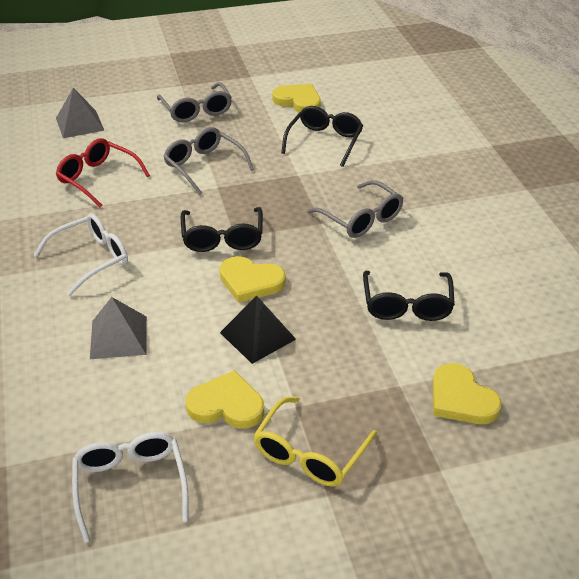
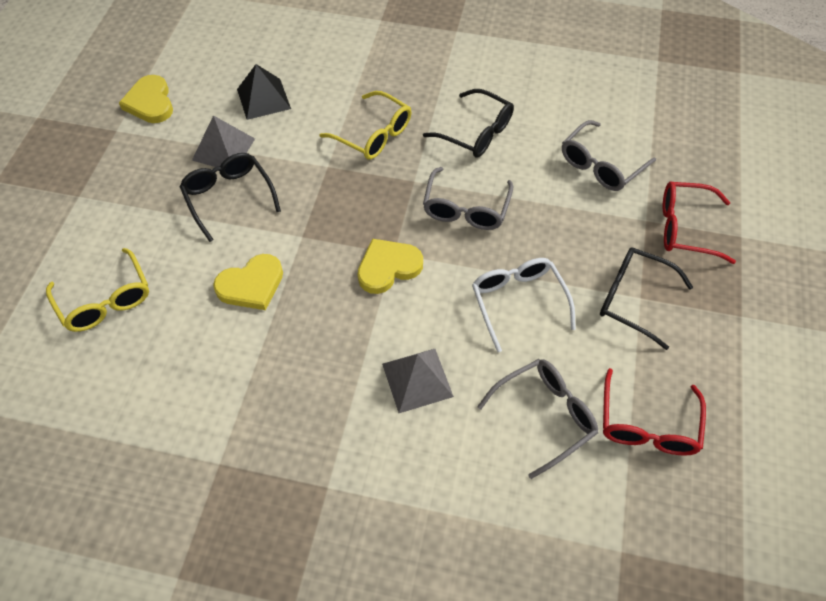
red glasses: 1 -> 2
white glasses: 2 -> 1
yellow glasses: 1 -> 2
yellow heart: 4 -> 3

